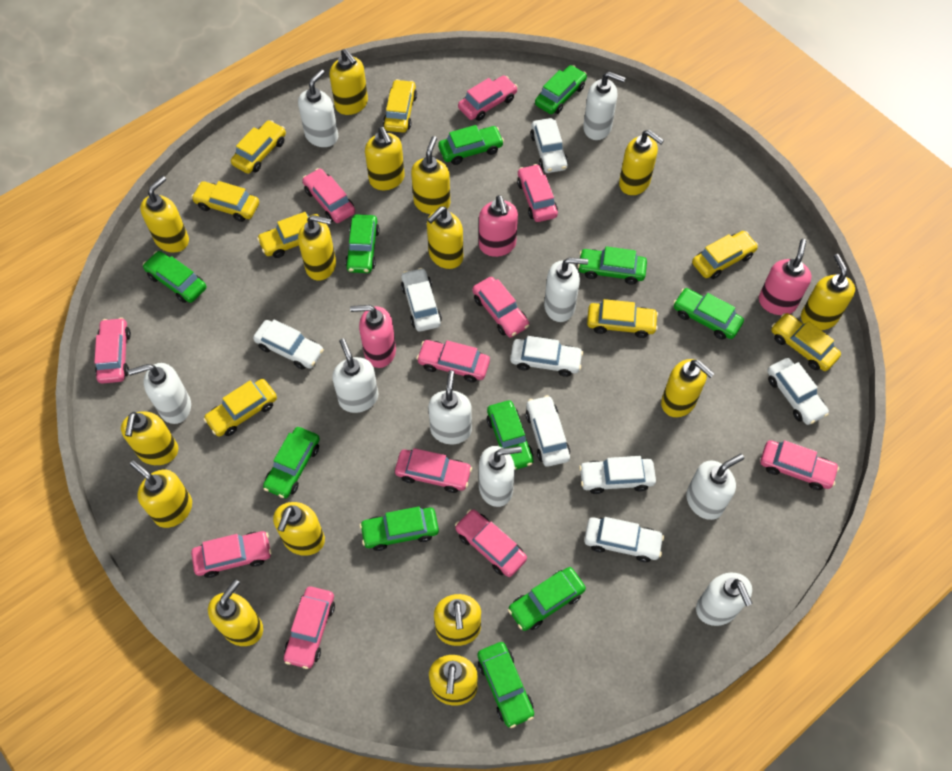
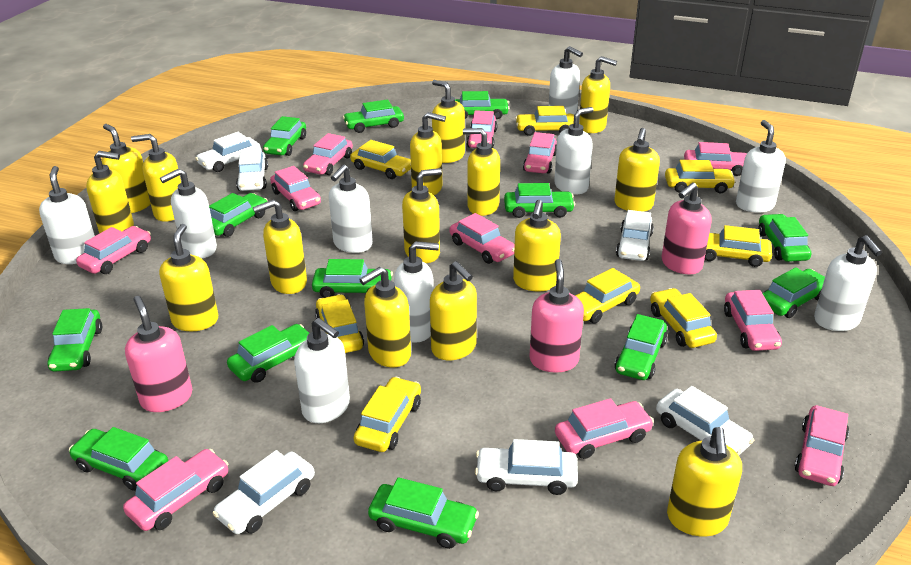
green car: 11 -> 13
white car: 8 -> 6

